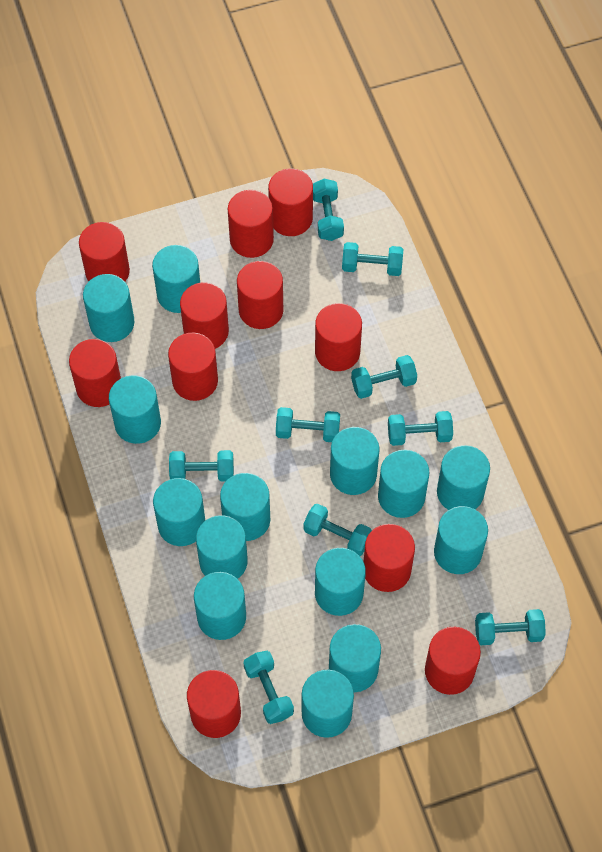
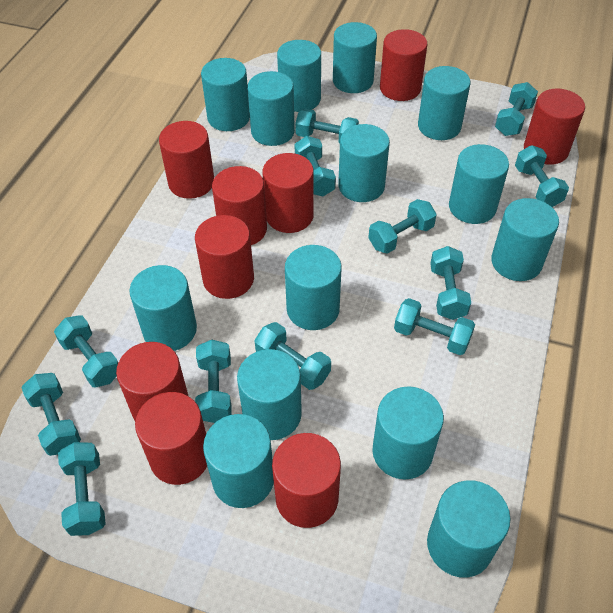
red cylinder: 11 -> 9
turquoise dumbbell: 9 -> 12

